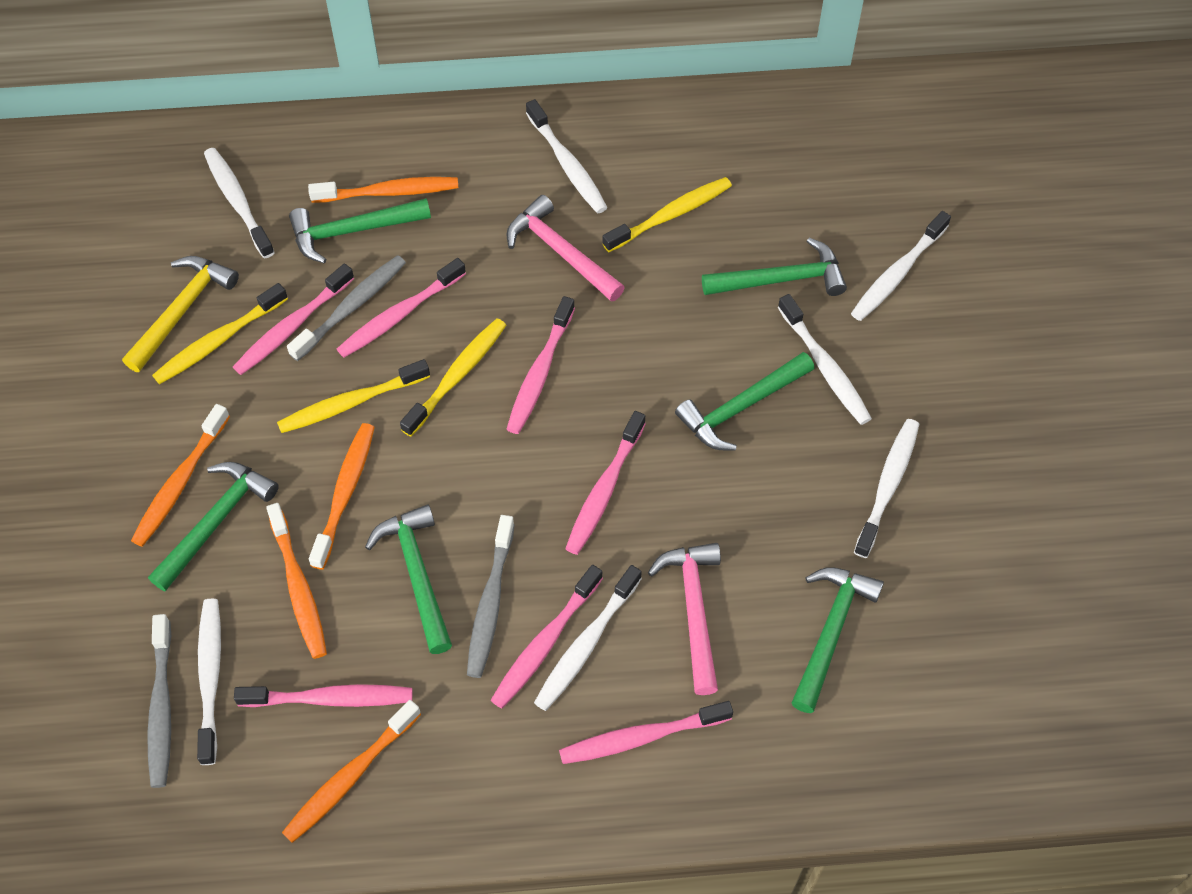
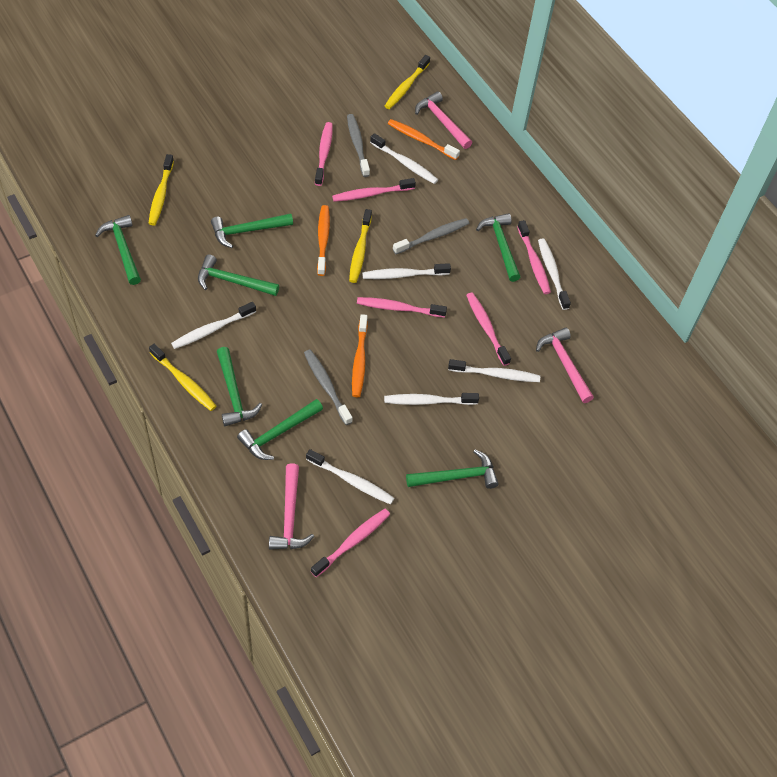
green hammer: 6 -> 7
orange toothbrush: 5 -> 3
pink hammer: 2 -> 3
pink toothbrush: 7 -> 6
yellow hammer: 1 -> 0

